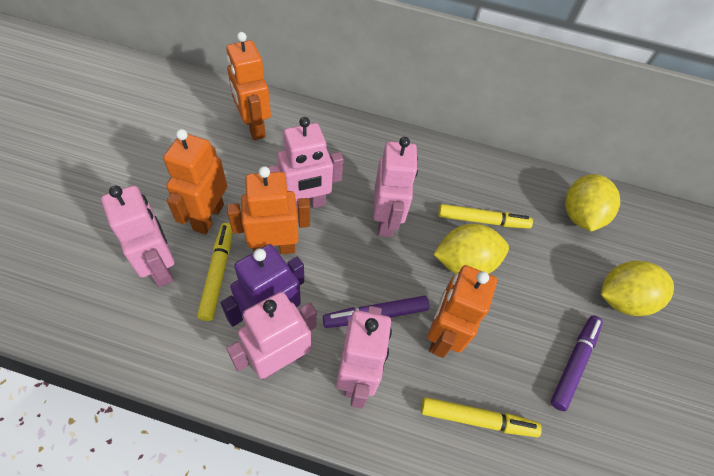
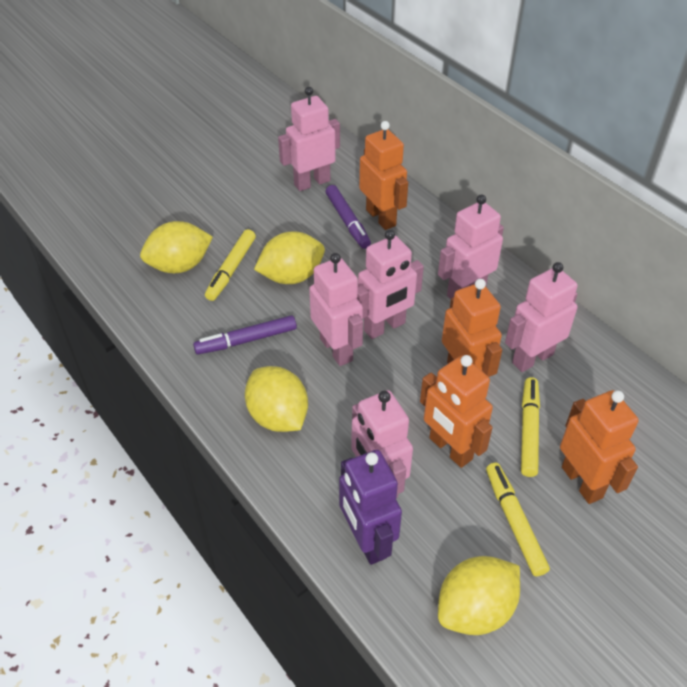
pink robot: 5 -> 6
yellow lemon: 3 -> 4

